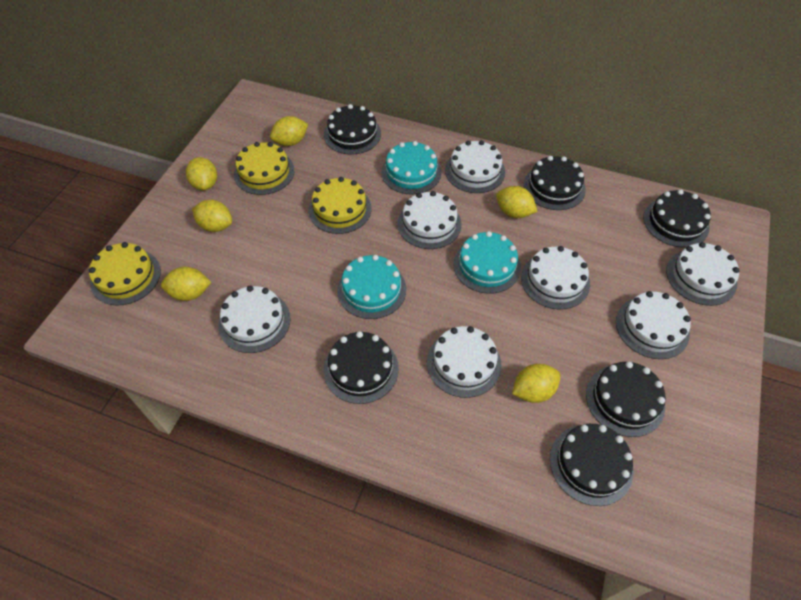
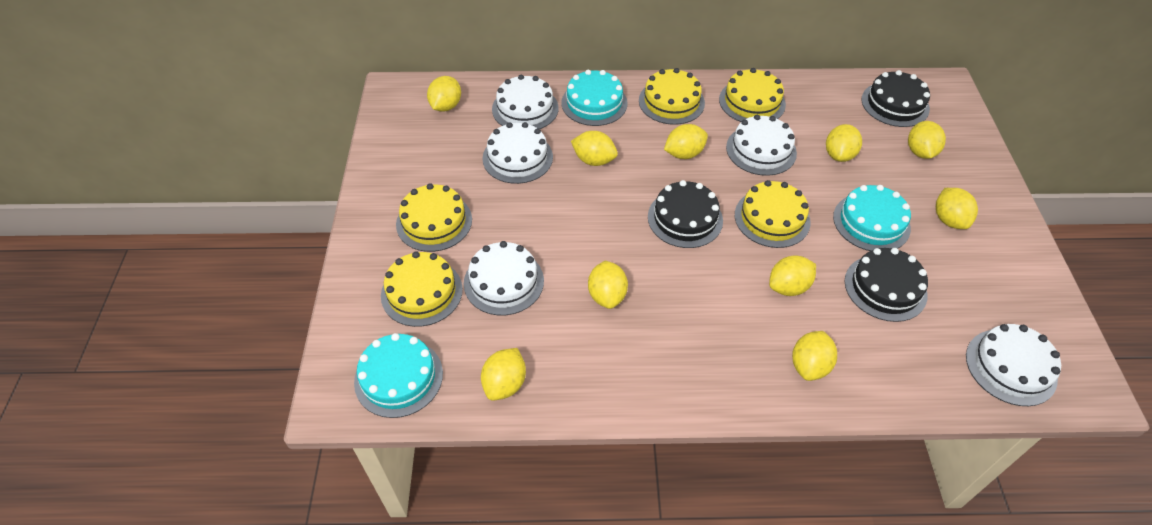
black cake: 6 -> 3
white cake: 7 -> 5
yellow cake: 3 -> 5
yellow lemon: 6 -> 10

